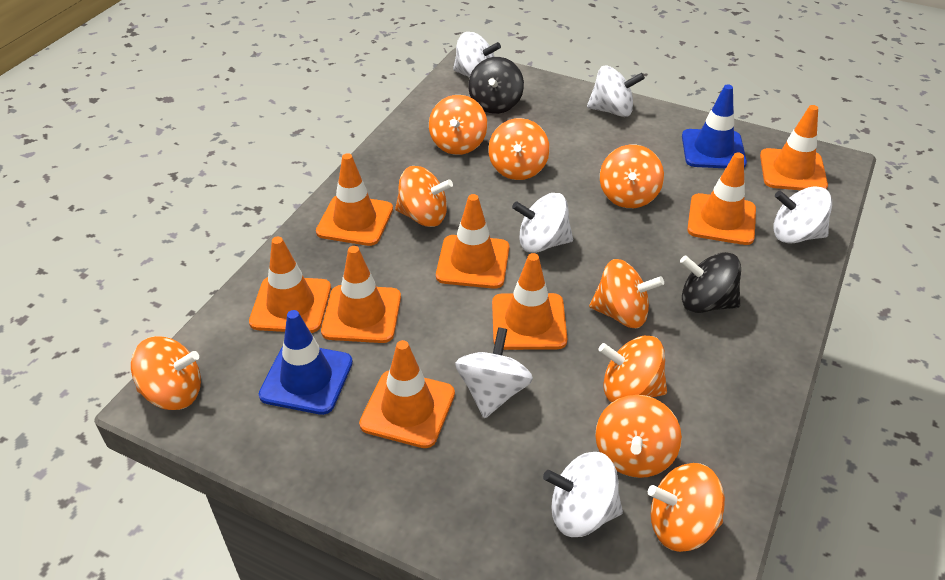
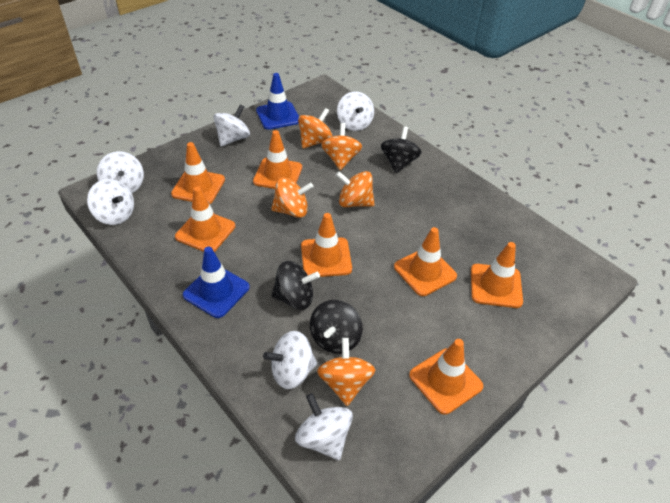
black spinning top: 2 -> 3
orange spinning top: 9 -> 5
orange traffic cone: 8 -> 7

